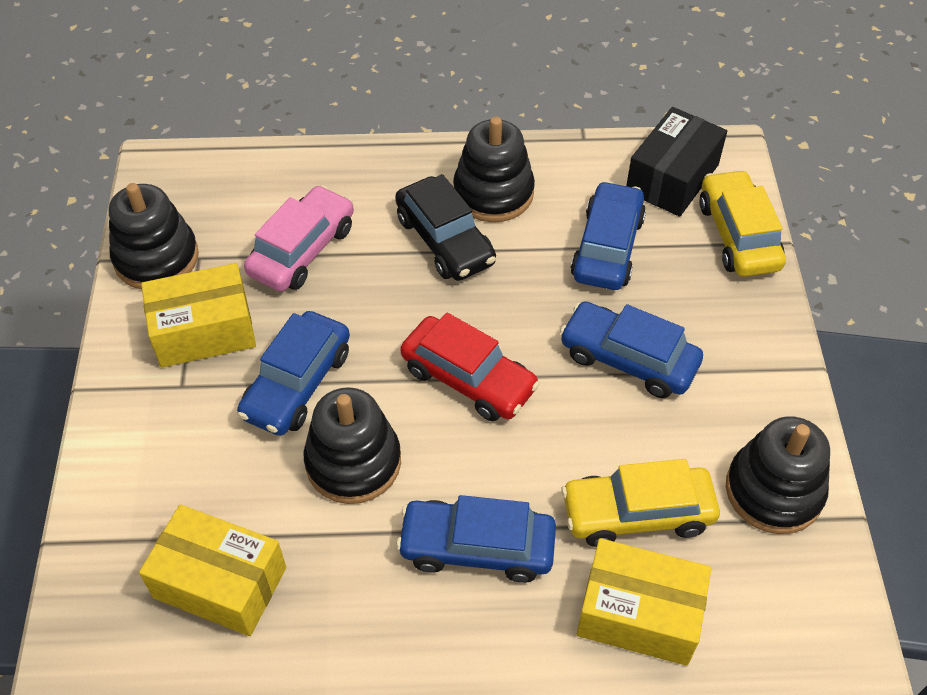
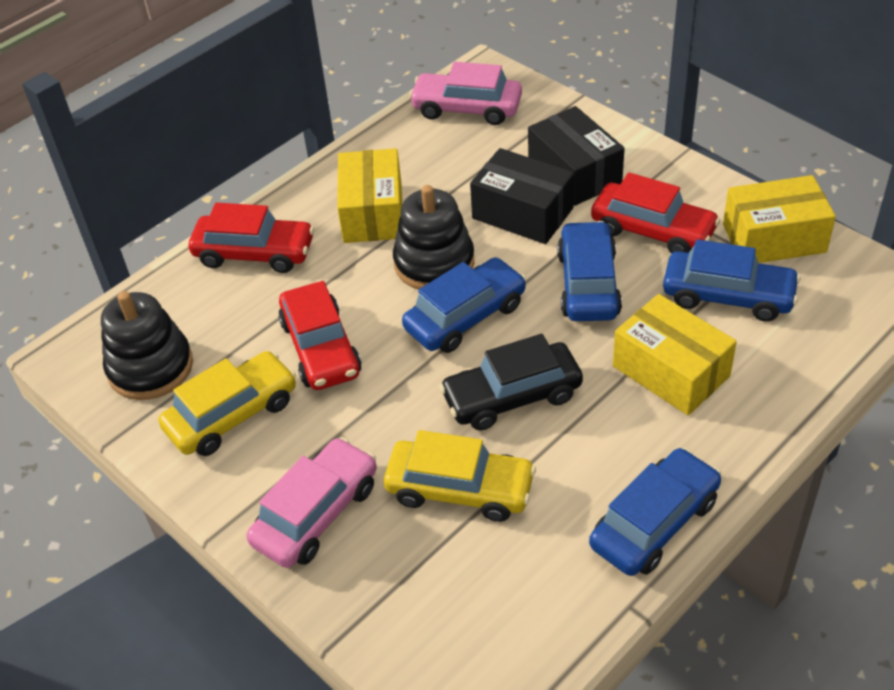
black box: 1 -> 2
black stacking toy: 4 -> 2
pink car: 1 -> 2
red car: 1 -> 3

